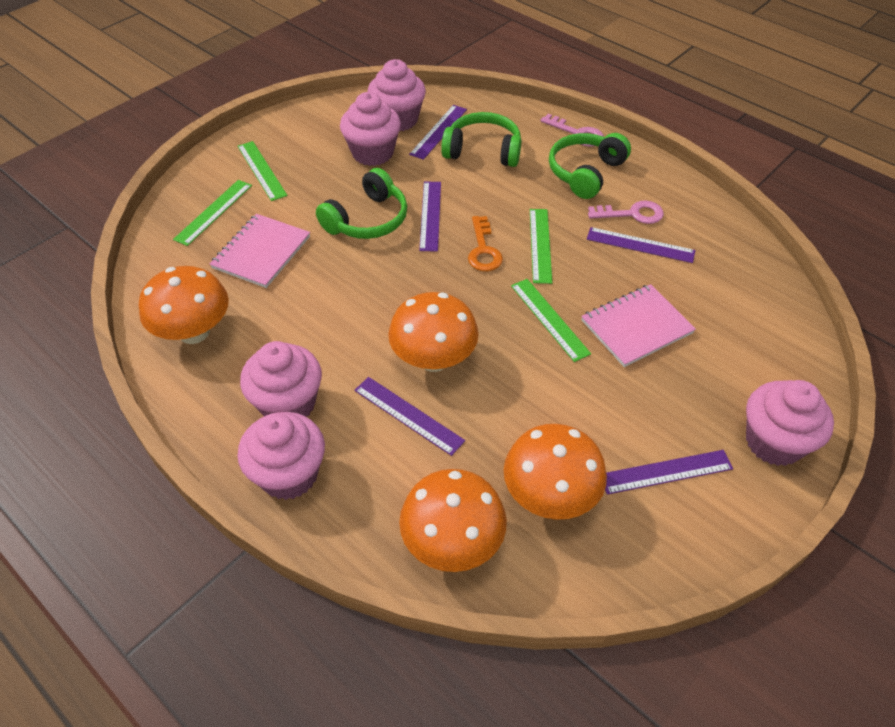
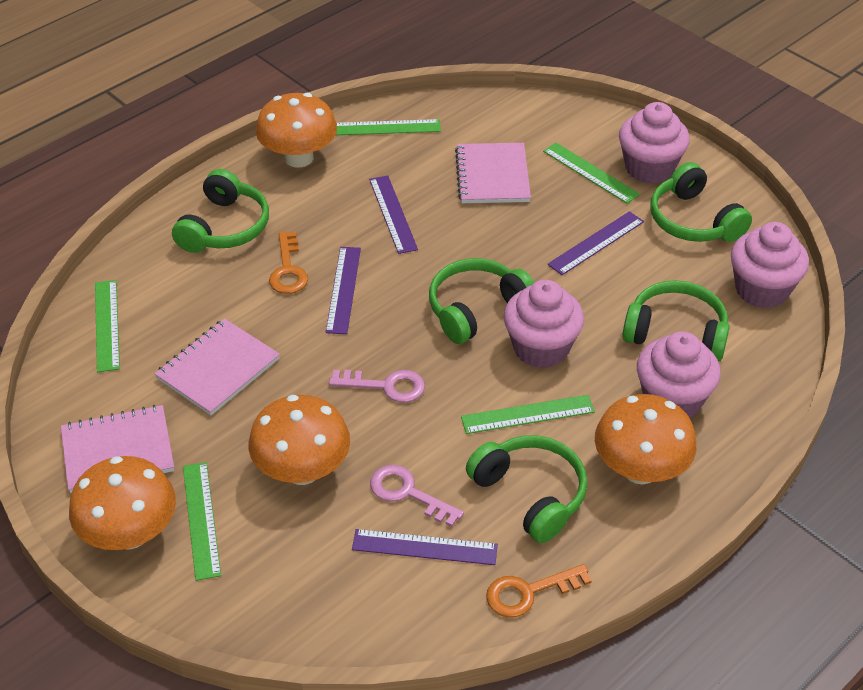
green headphones: 3 -> 5
green ruler: 4 -> 5
orange key: 1 -> 2
pink cupcake: 5 -> 4
pink notebook: 2 -> 3
purple ruler: 5 -> 4

